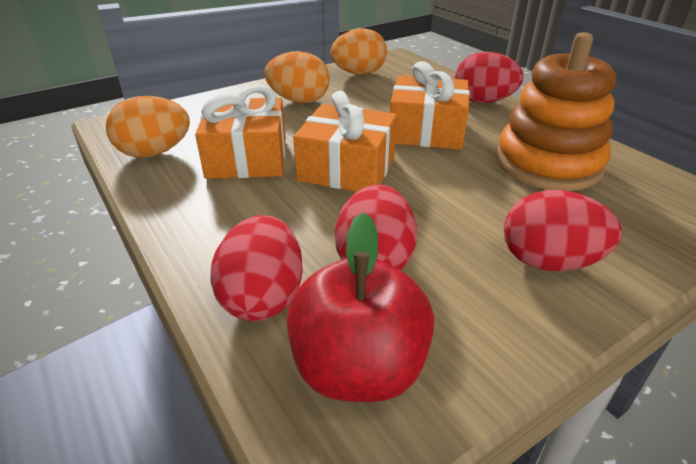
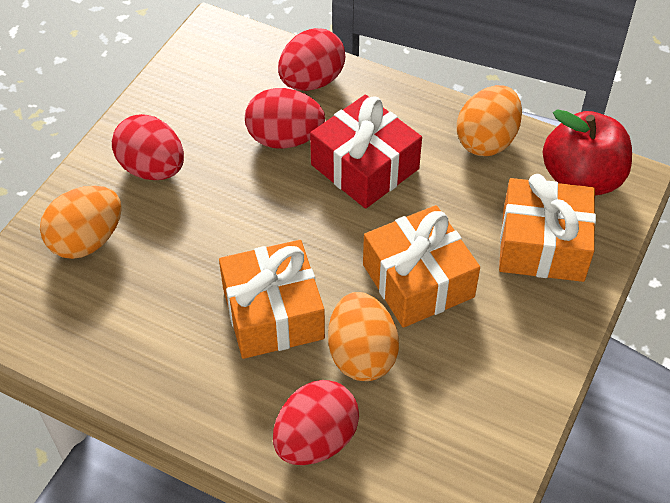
orange stacking toy: 1 -> 0
red gift: 0 -> 1

